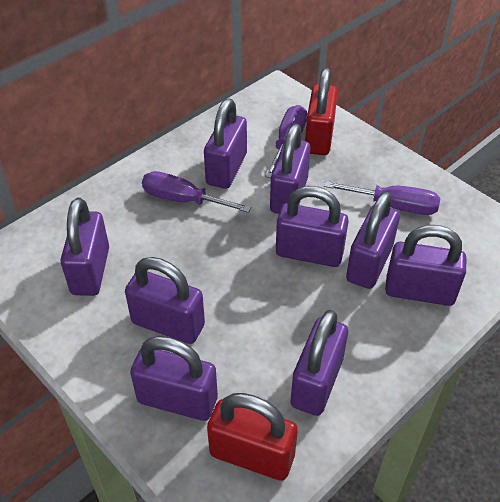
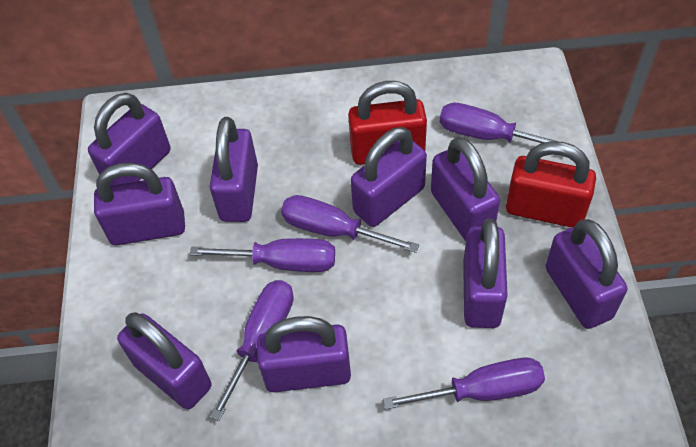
purple screwdriver: 3 -> 5

